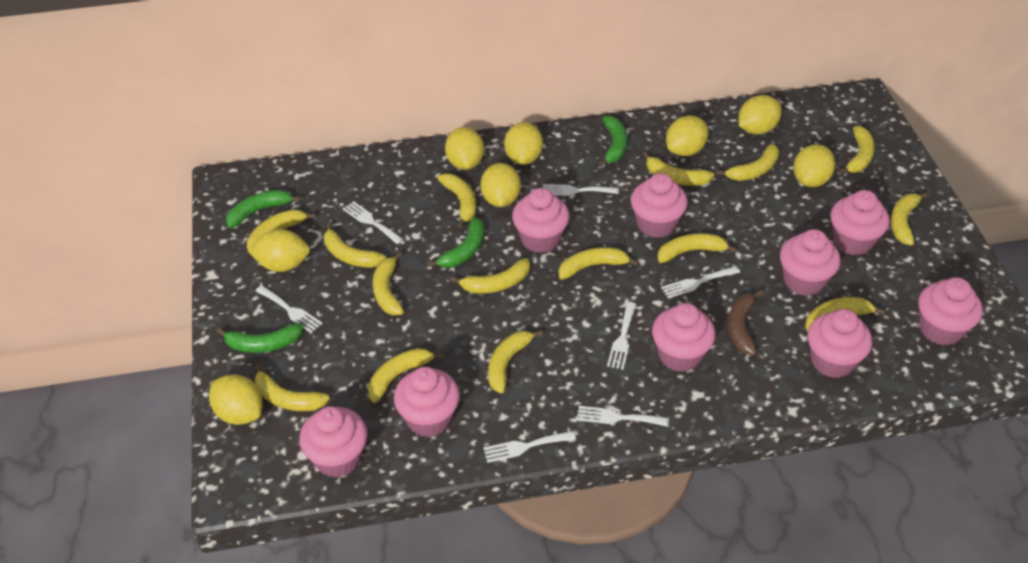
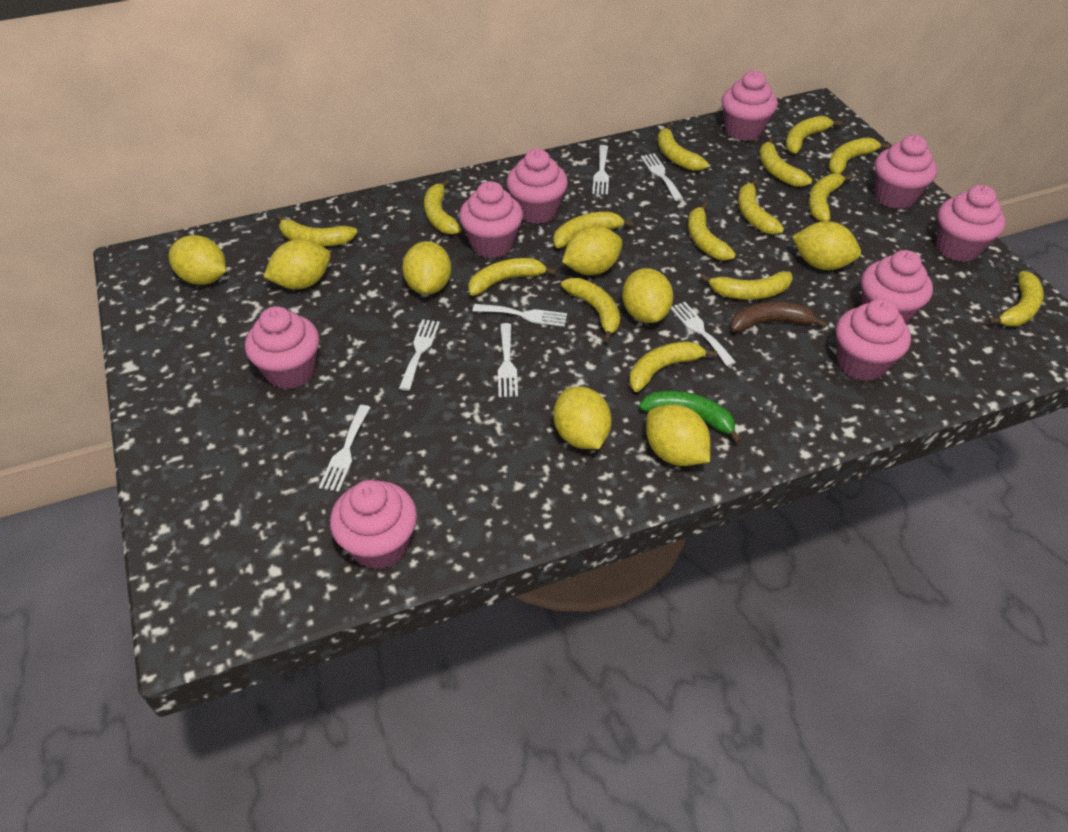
green banana: 4 -> 1

